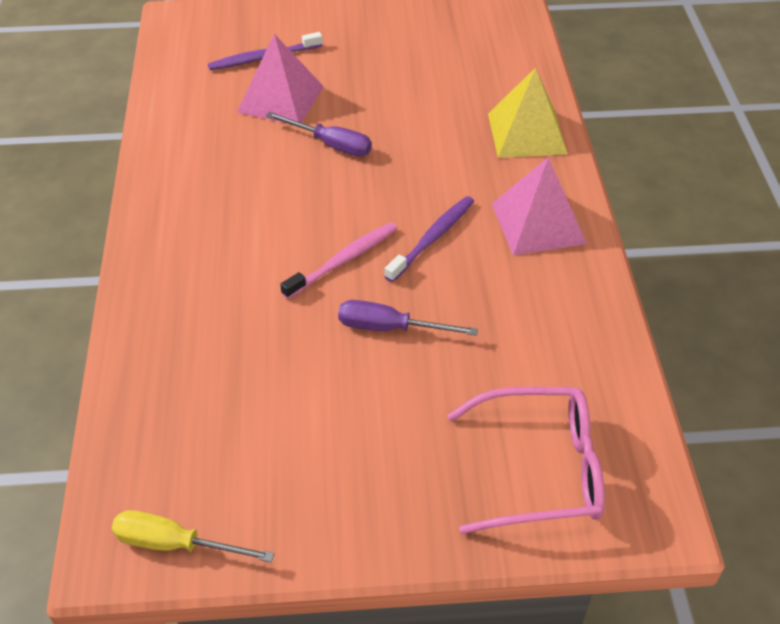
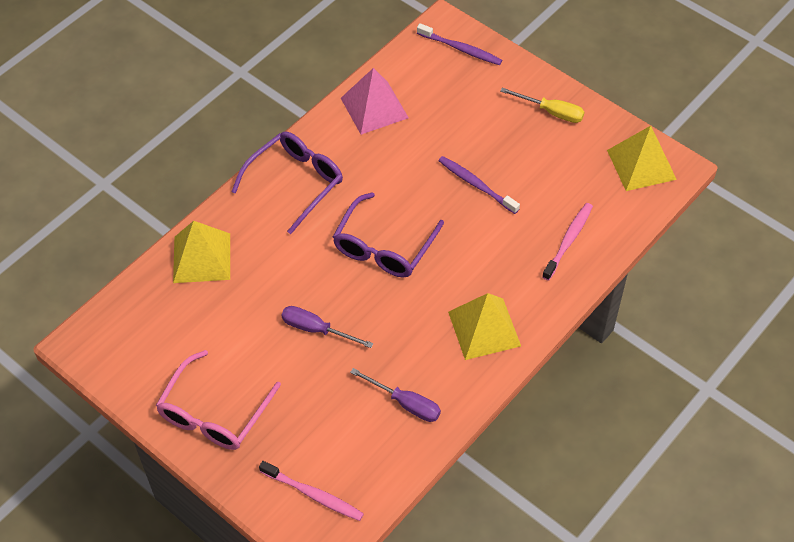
pink pyramid: 2 -> 1
pink toothbrush: 1 -> 2
purple glasses: 0 -> 2
yellow pyramid: 1 -> 3

